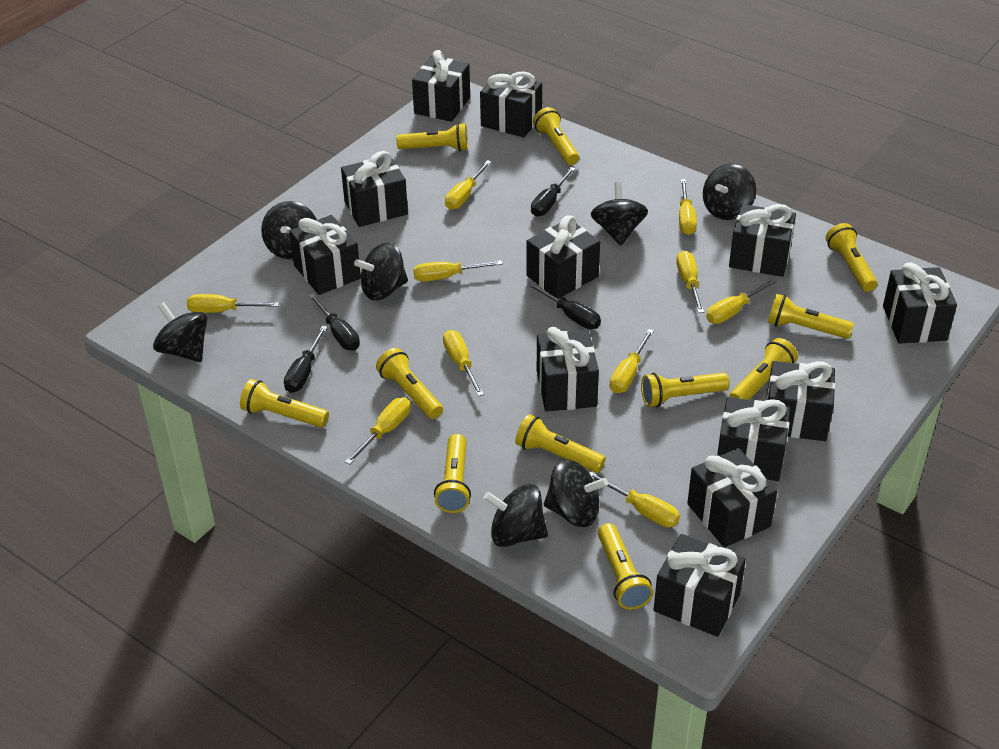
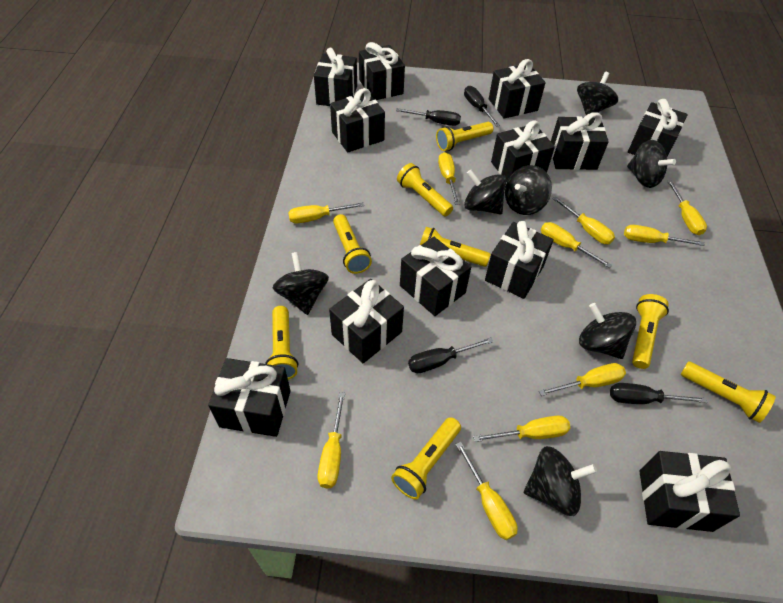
yellow flashlight: 11 -> 8

